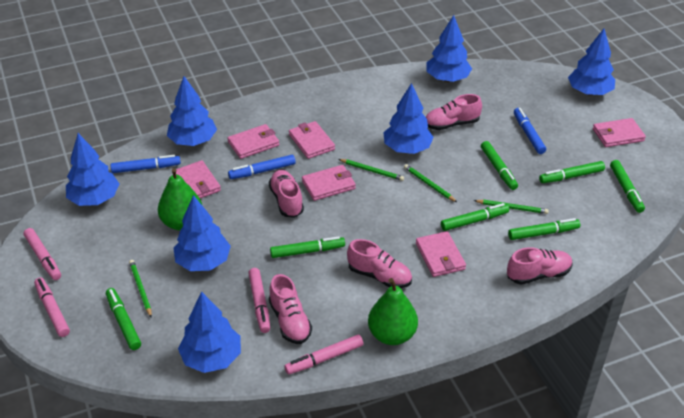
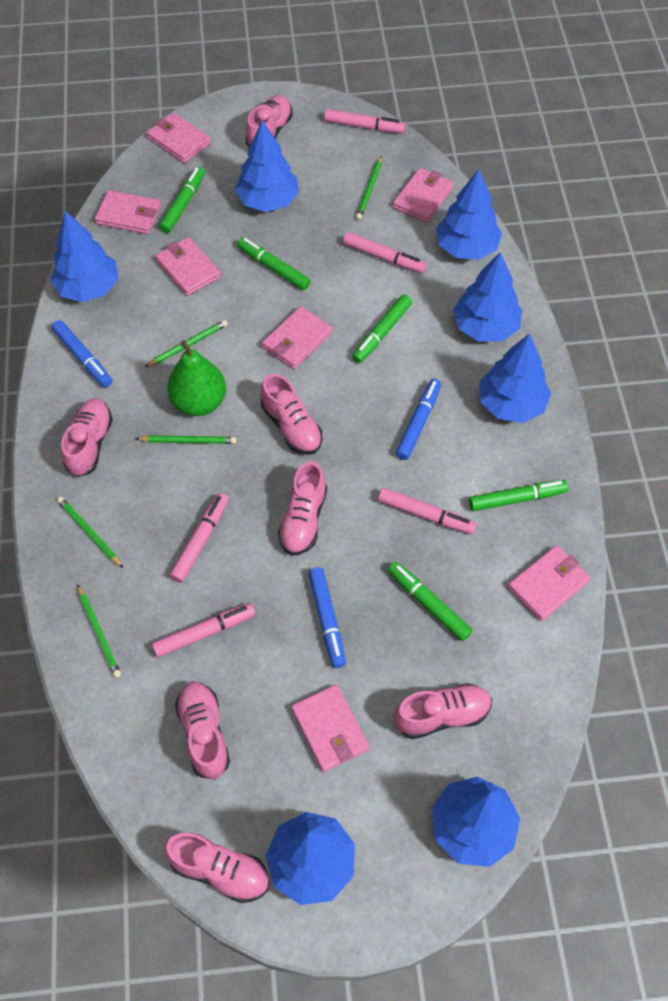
green marker: 7 -> 5
green pear: 2 -> 1
green pencil: 4 -> 5
pink marker: 4 -> 5
pink shoe: 5 -> 7
pink wallet: 6 -> 7

